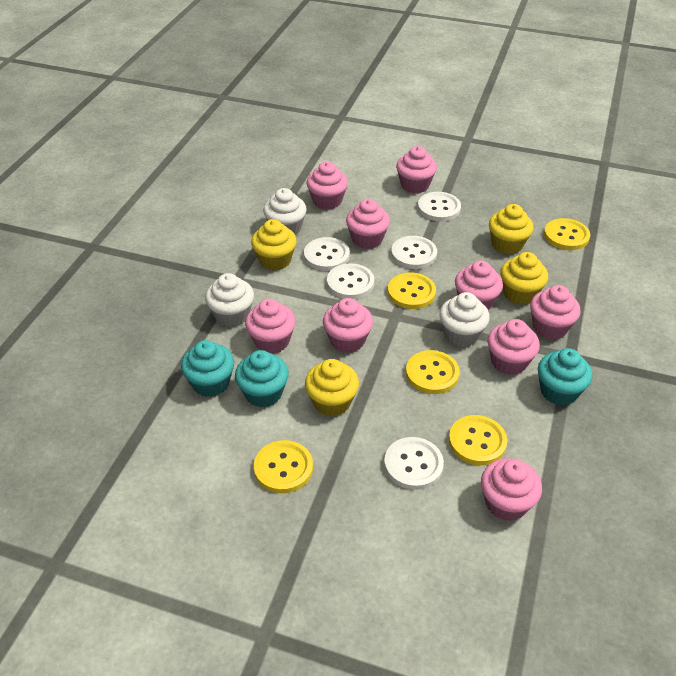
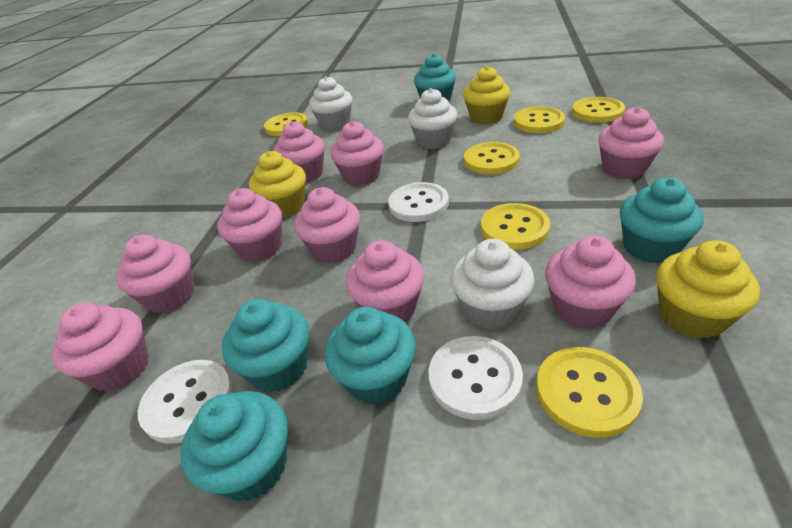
turquoise cupcake: 3 -> 5
white button: 5 -> 3
yellow button: 5 -> 6
yellow cupcake: 4 -> 3

